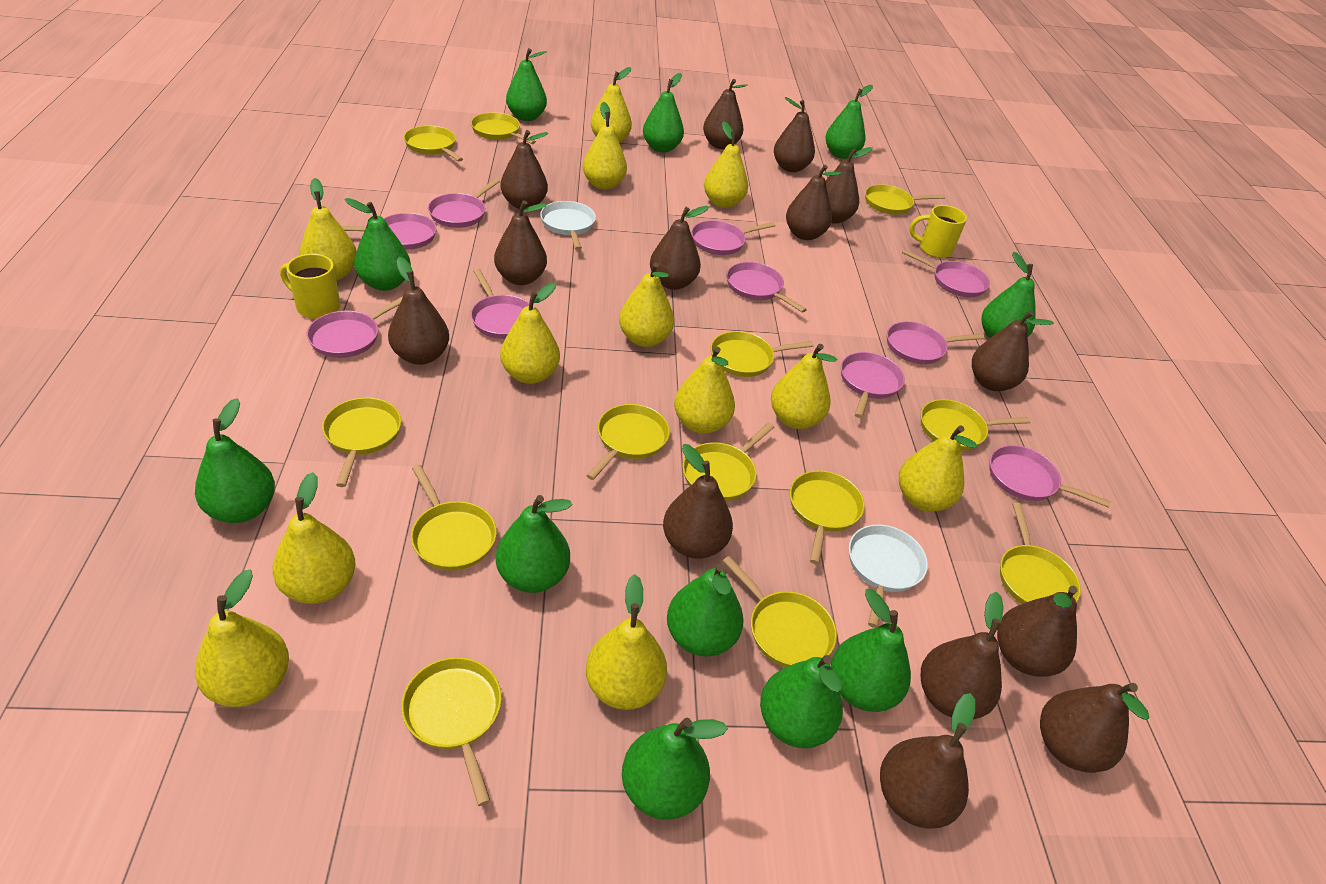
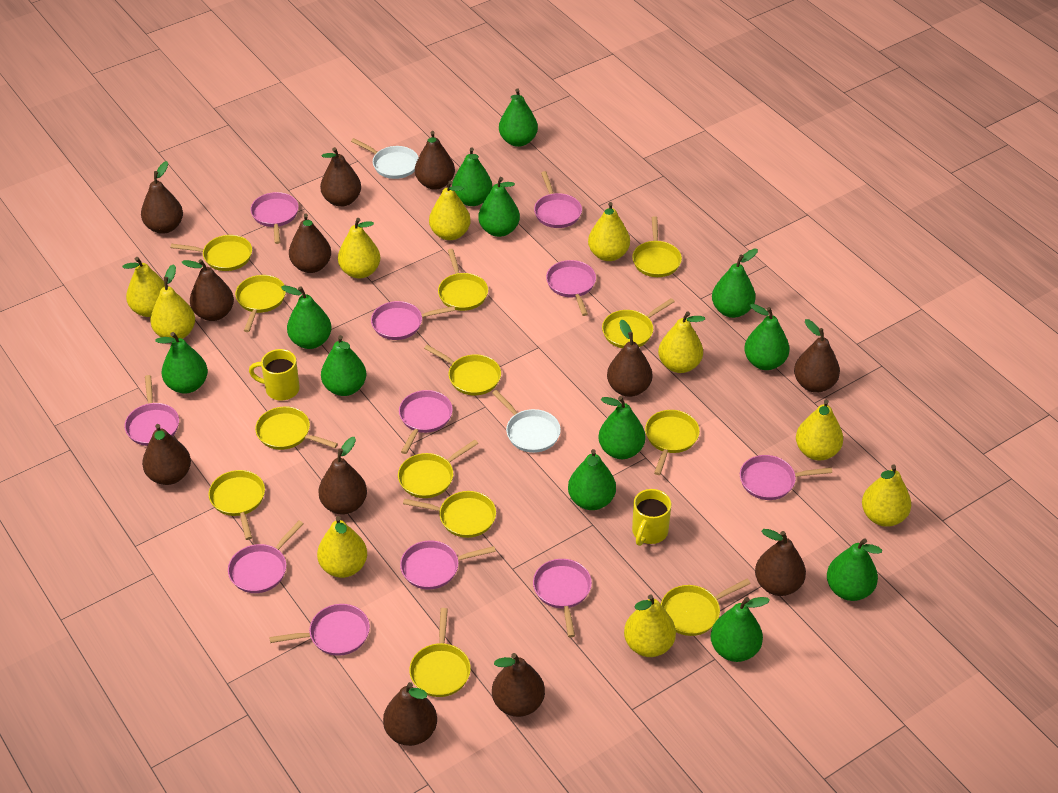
brown pear: 14 -> 12
green pear: 11 -> 12
pink pan: 10 -> 11
yellow pear: 12 -> 10

